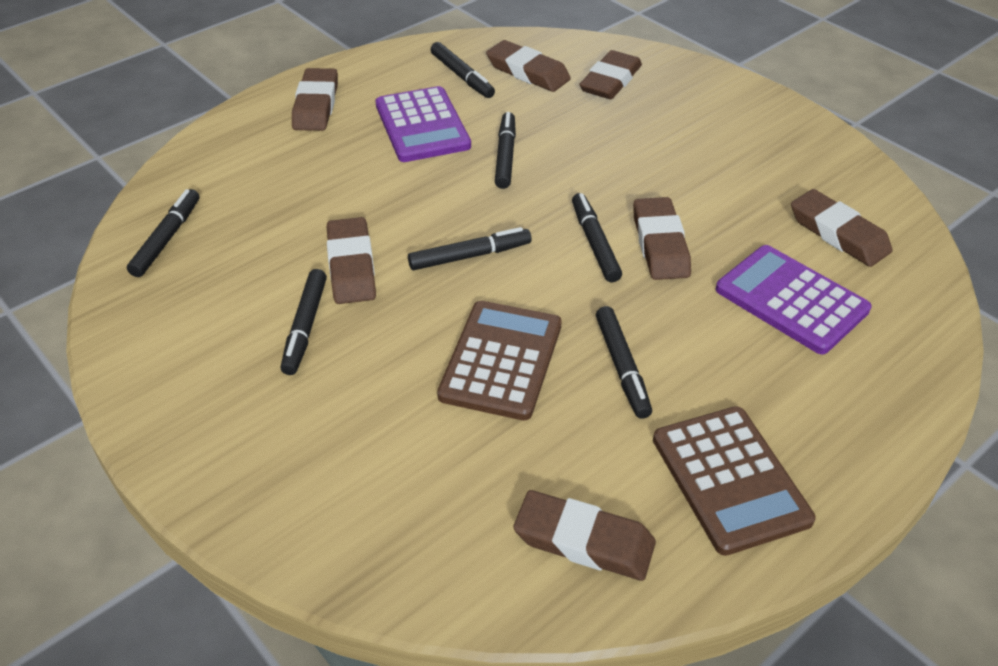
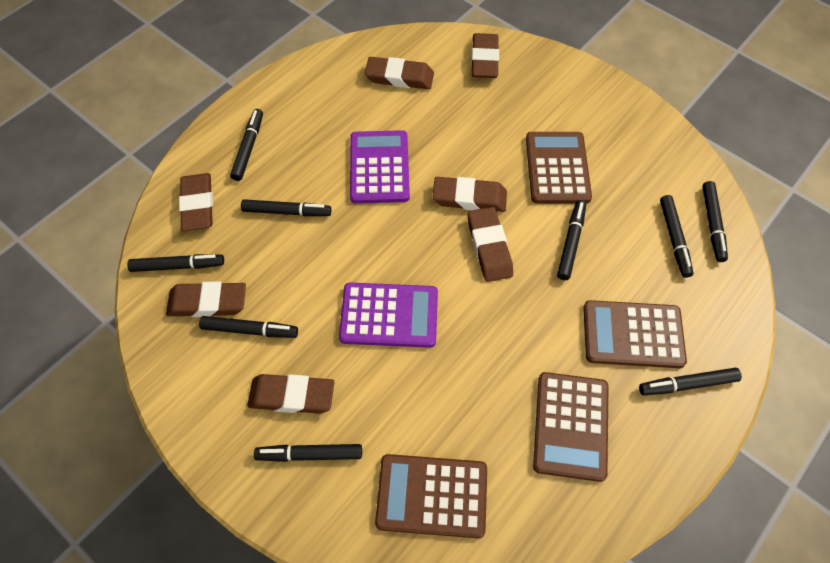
black marker: 7 -> 9
brown calculator: 2 -> 4

